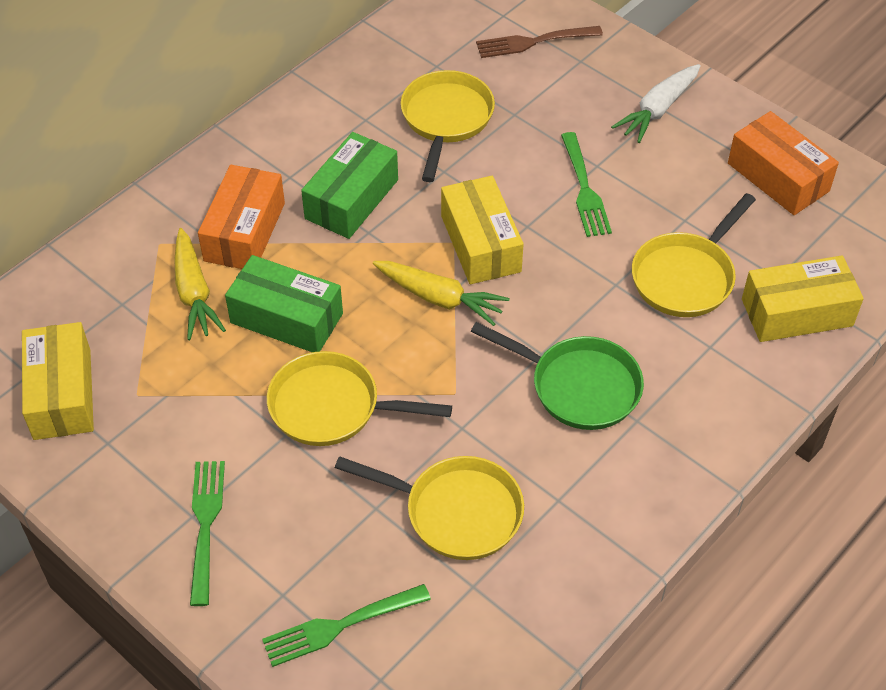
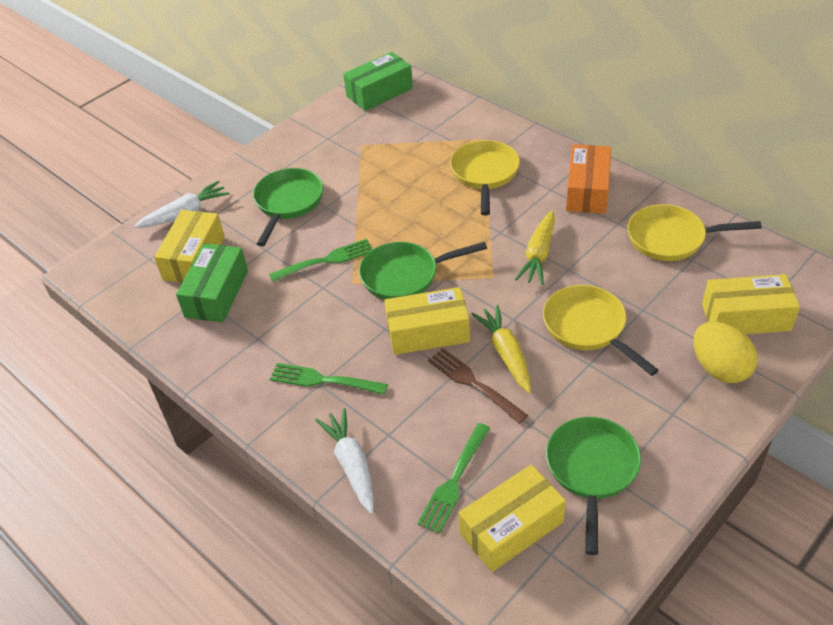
green pan: 1 -> 3
orange box: 2 -> 1
white carrot: 1 -> 2
yellow box: 3 -> 4
yellow egg: 0 -> 1
yellow pan: 4 -> 3

